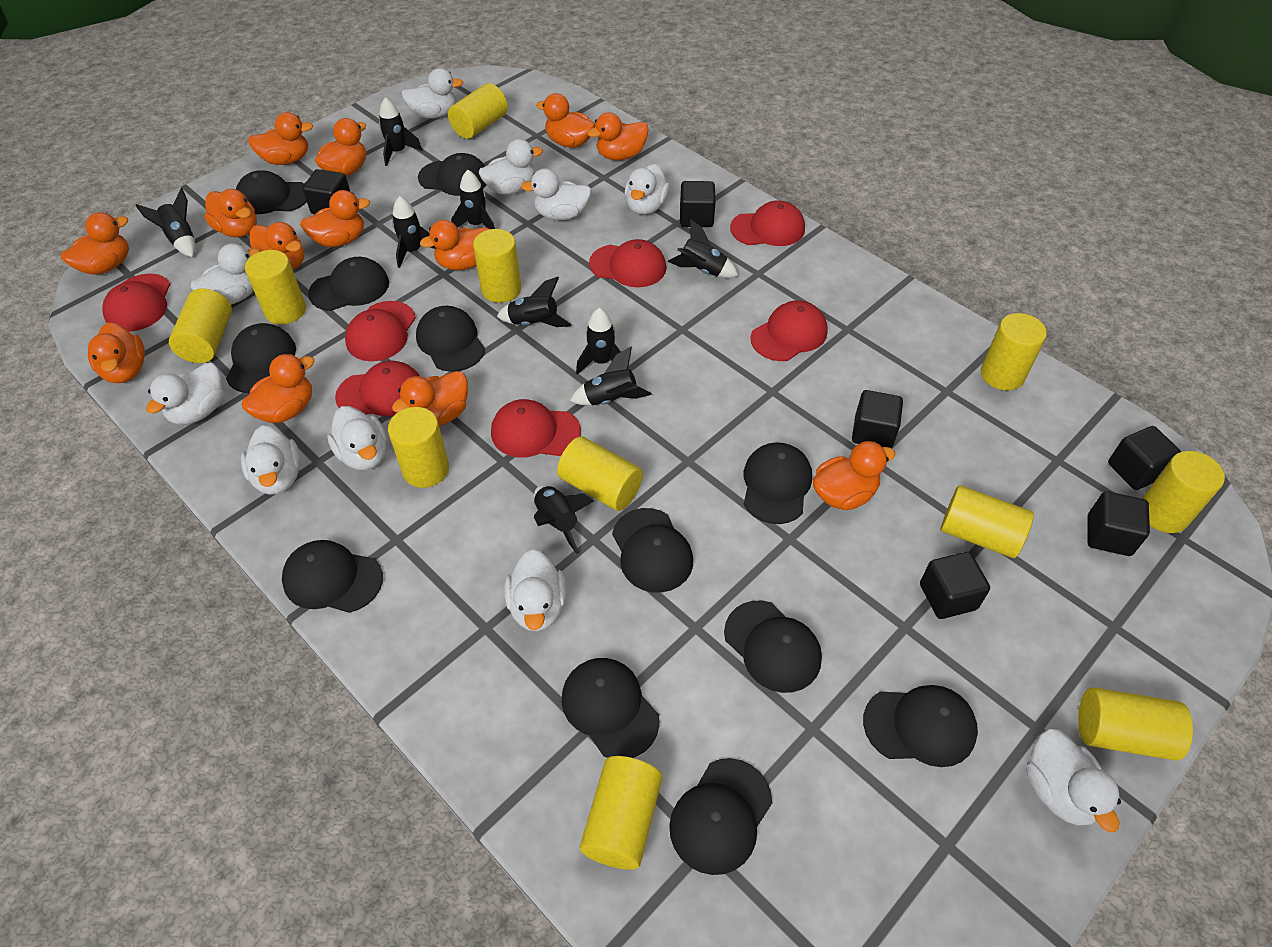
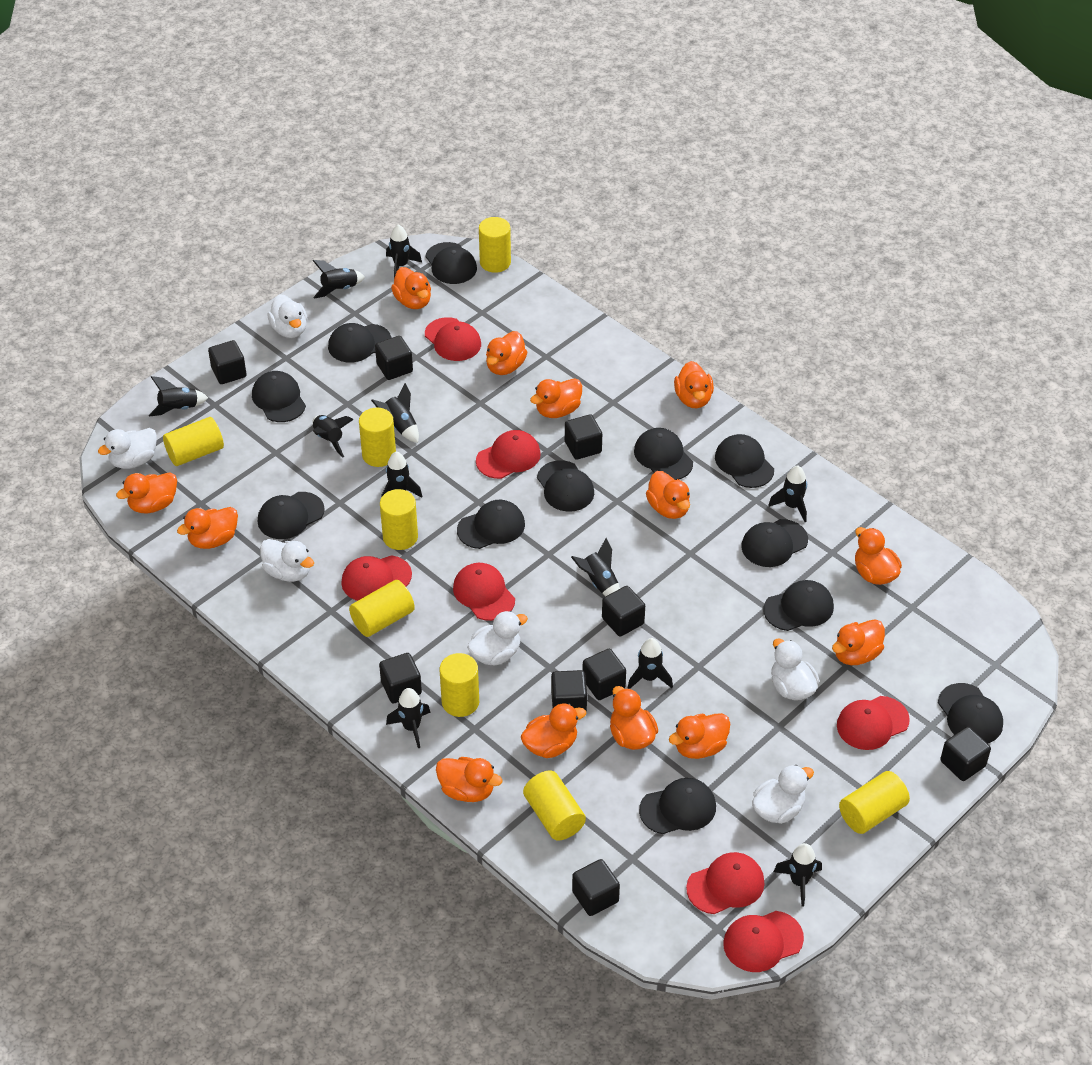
black cube: 6 -> 9
black rocket: 9 -> 11
white duck: 10 -> 6
yellow cylinder: 11 -> 8

